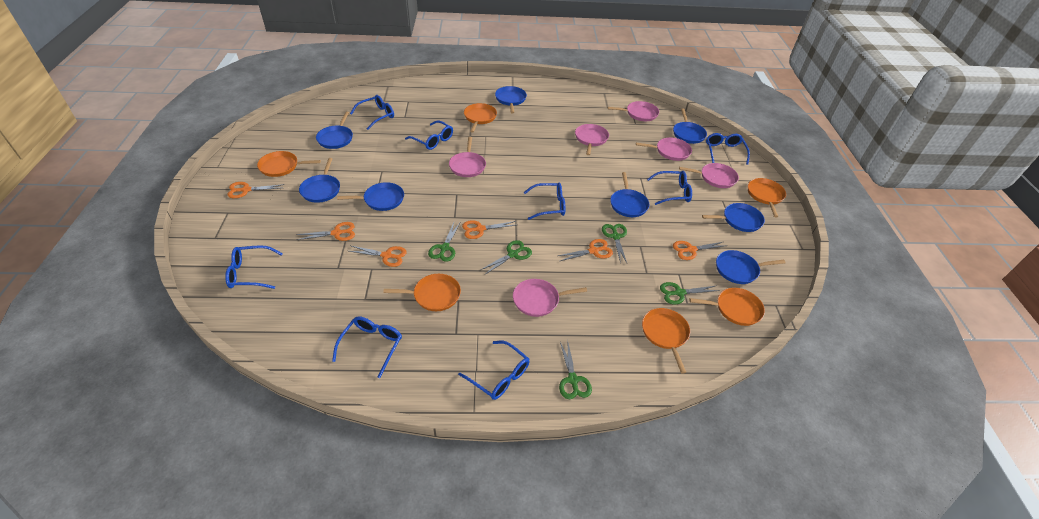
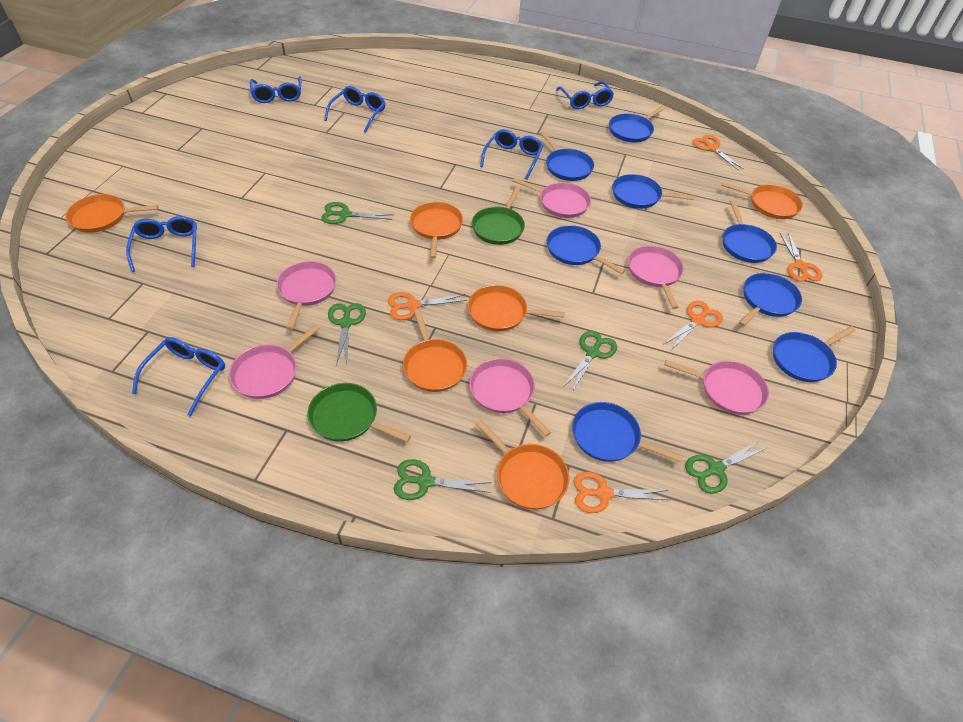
blue glasses: 8 -> 6
green pan: 0 -> 2
orange scissors: 6 -> 5

